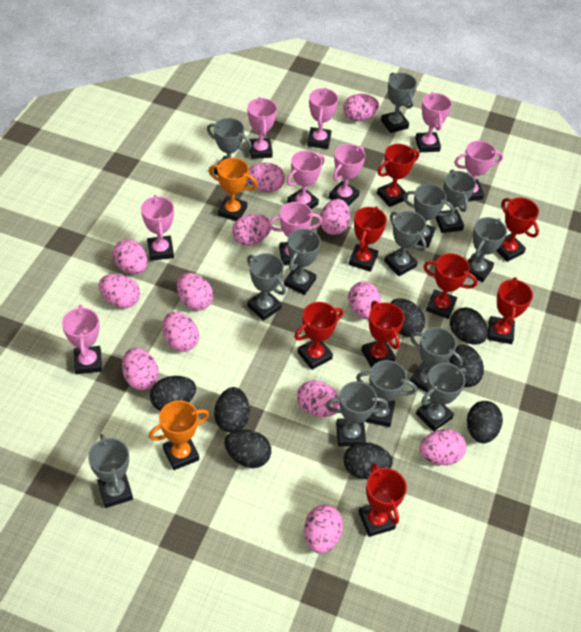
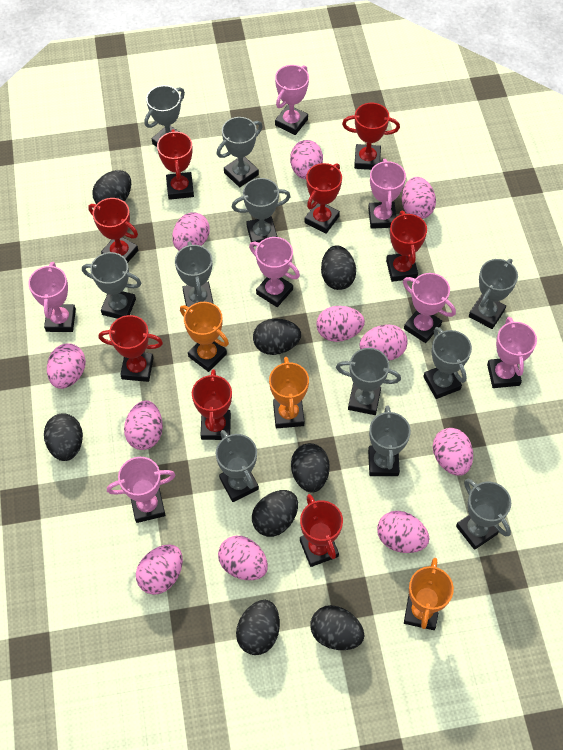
grey trophy: 13 -> 11
orange trophy: 2 -> 3
pink egg: 13 -> 11
pink trophy: 9 -> 7

